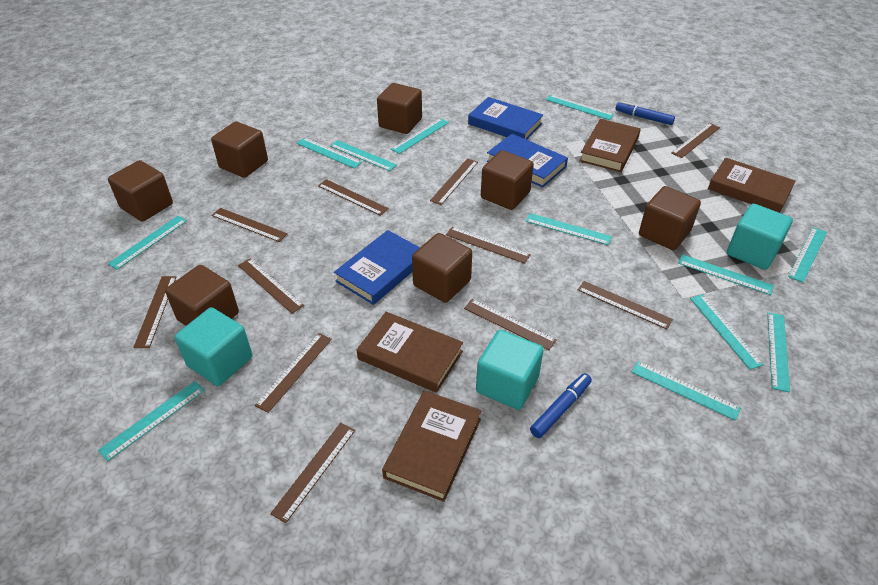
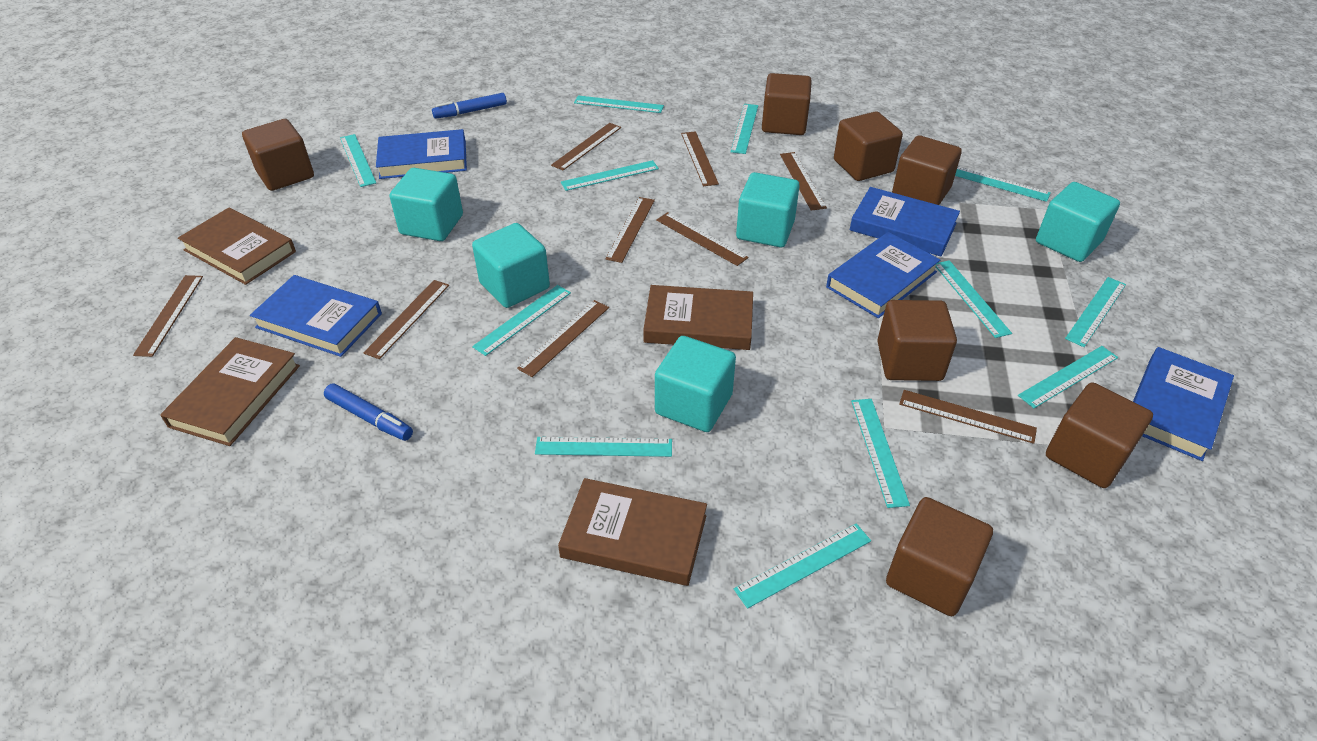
blue book: 3 -> 5
brown ruler: 11 -> 9
turquoise cube: 3 -> 5

